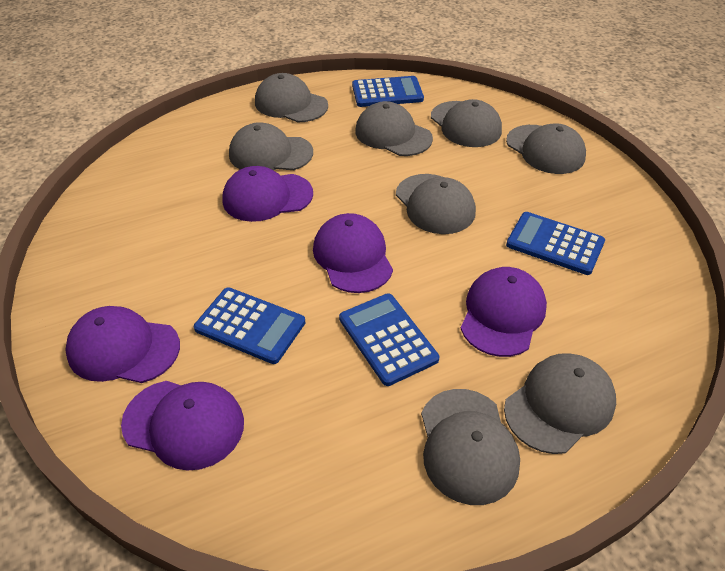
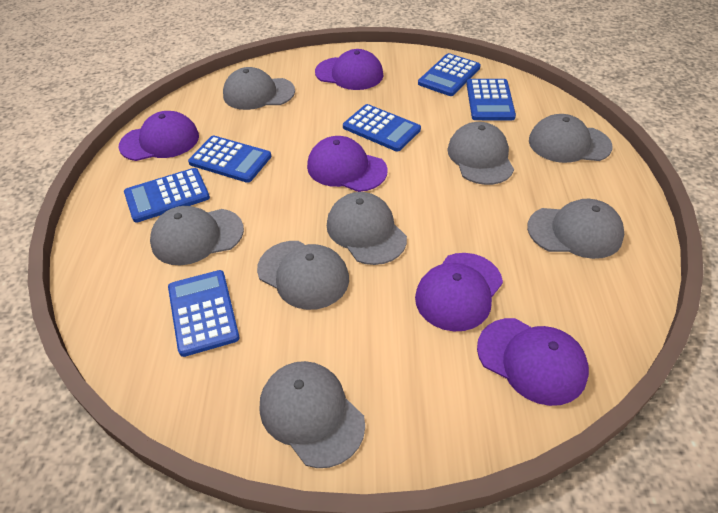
blue calculator: 4 -> 6

